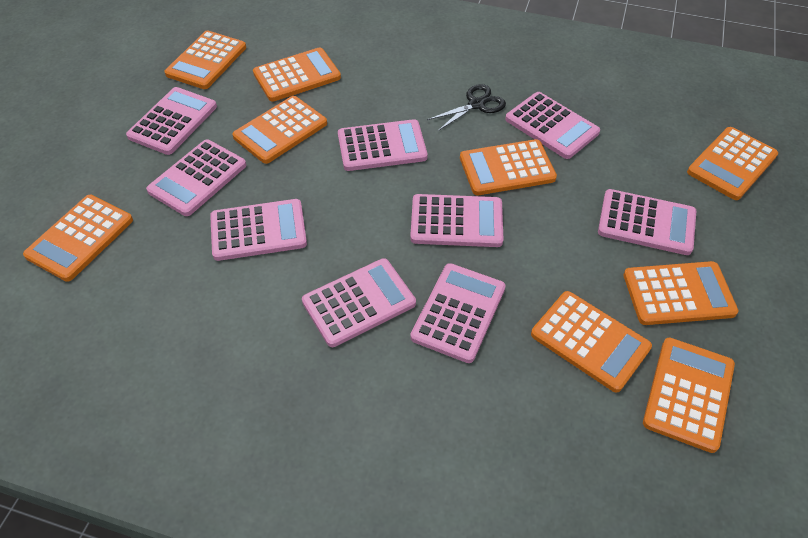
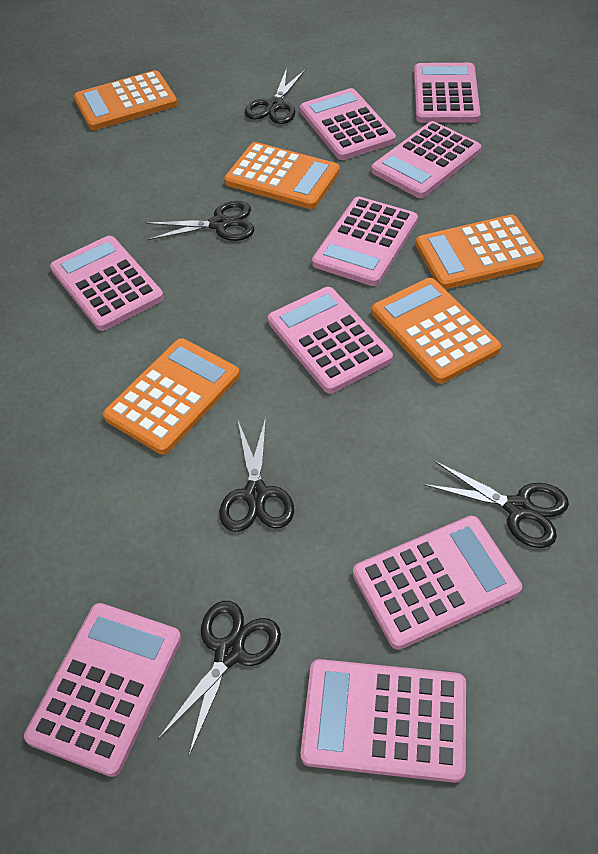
black scissors: 1 -> 5
orange calculator: 9 -> 5

